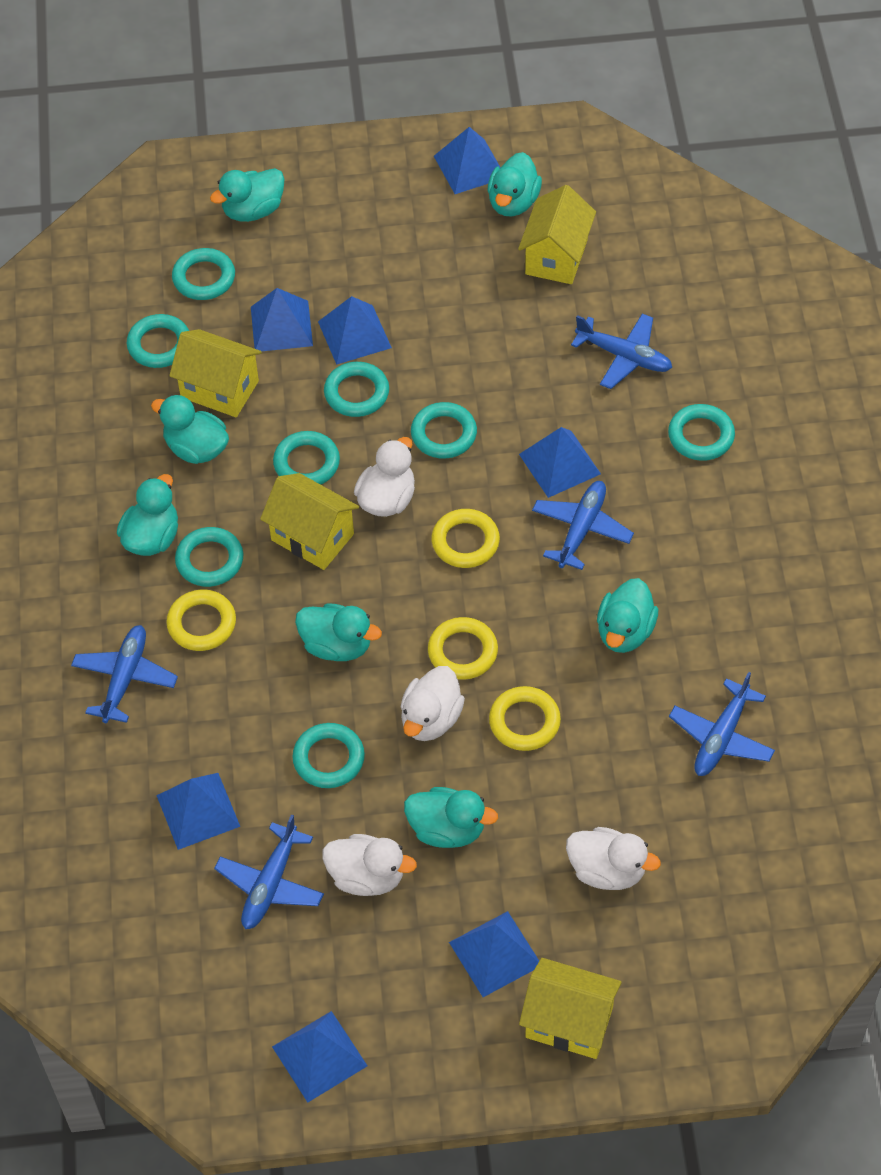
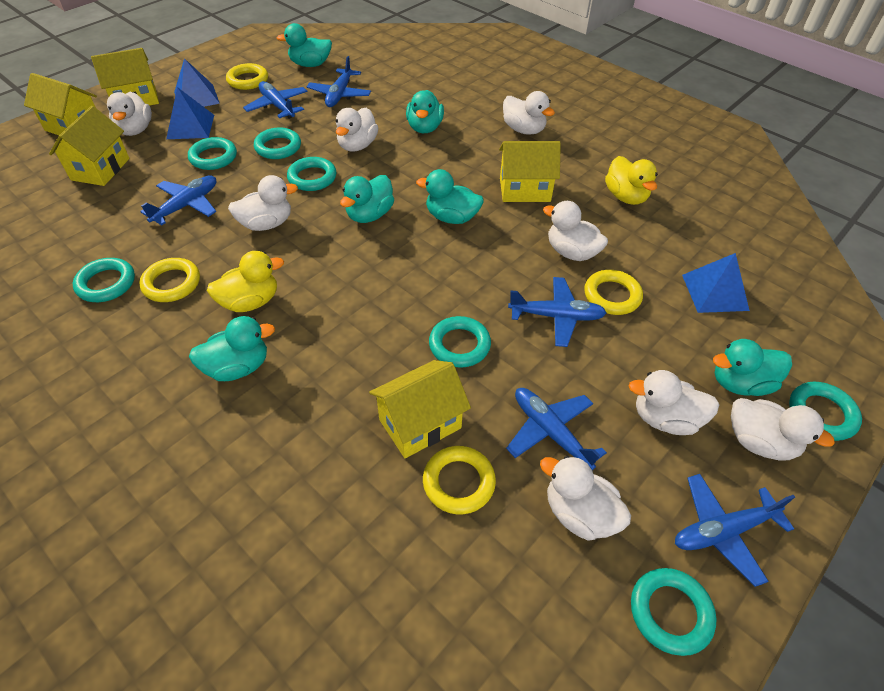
blue plane: 5 -> 6
blue pyramid: 7 -> 3
turquoise duck: 7 -> 6
turquoise ring: 8 -> 7
white duck: 4 -> 8
yellow duck: 0 -> 2
yellow house: 4 -> 5

